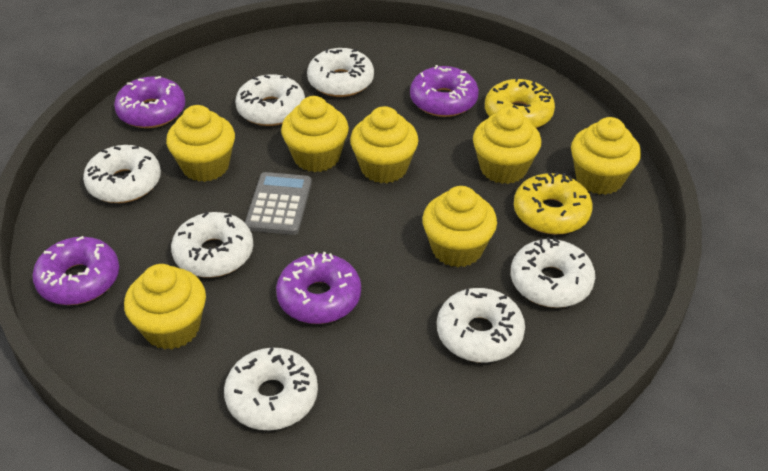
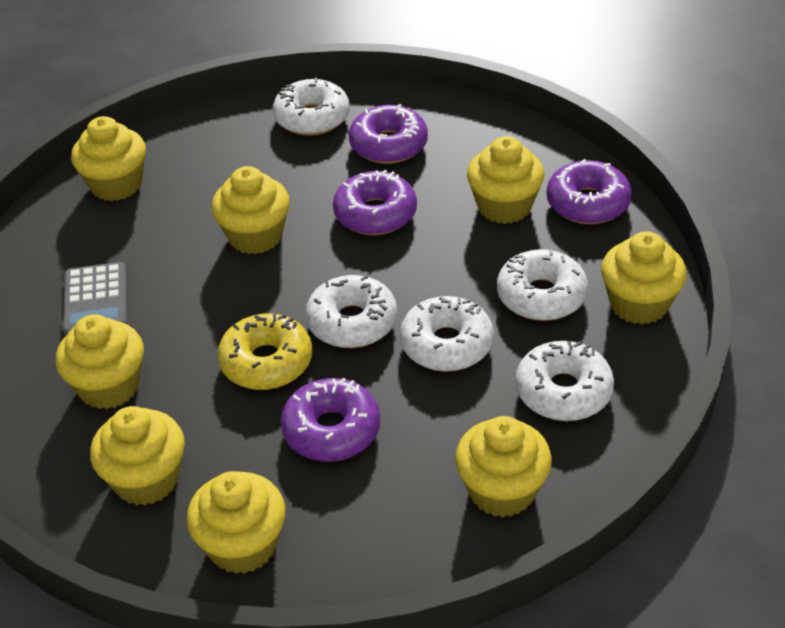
white donut: 7 -> 5
yellow cupcake: 7 -> 8
yellow donut: 2 -> 1

